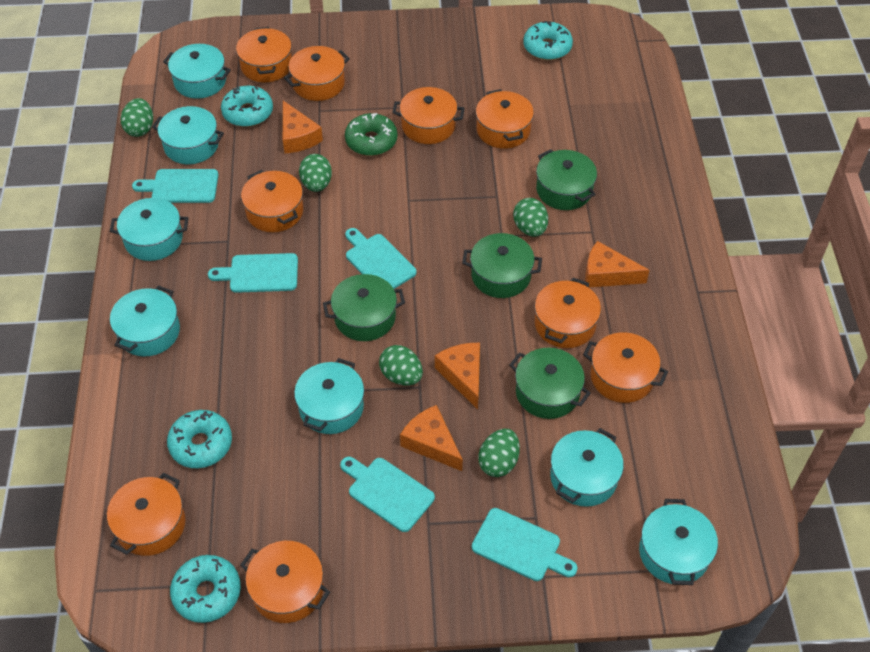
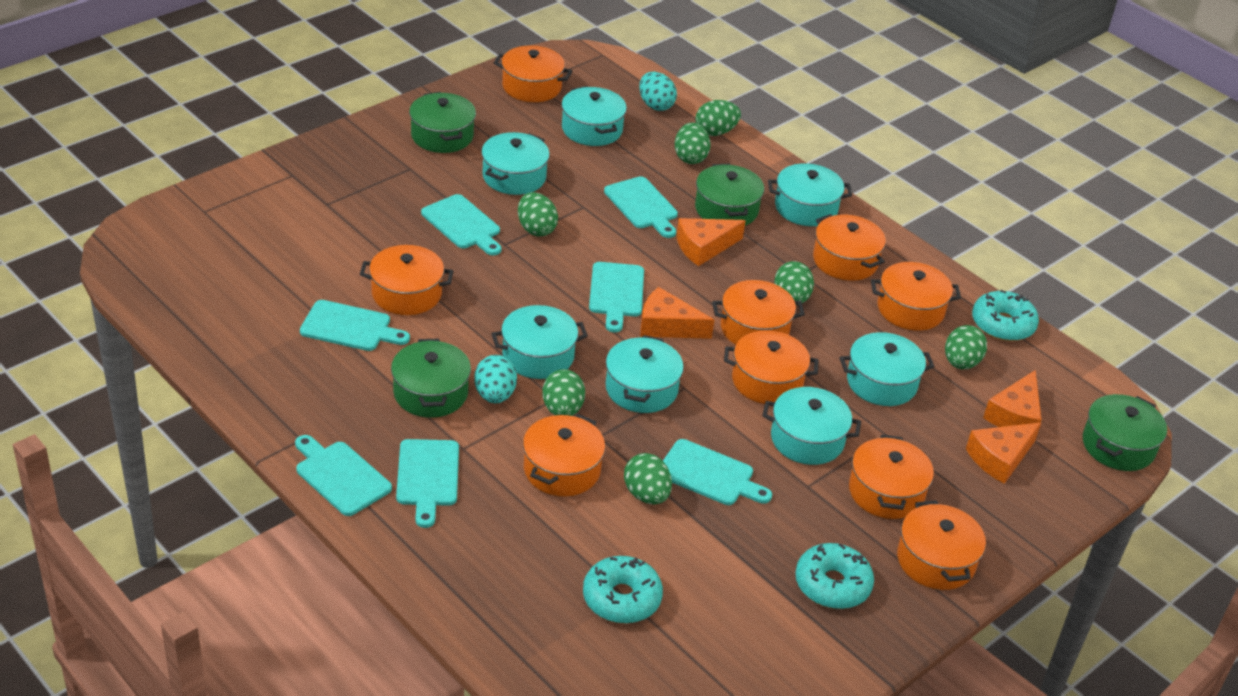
green donut: 1 -> 0
green egg: 5 -> 7
turquoise cutting board: 5 -> 7
turquoise donut: 4 -> 3
turquoise egg: 0 -> 2

